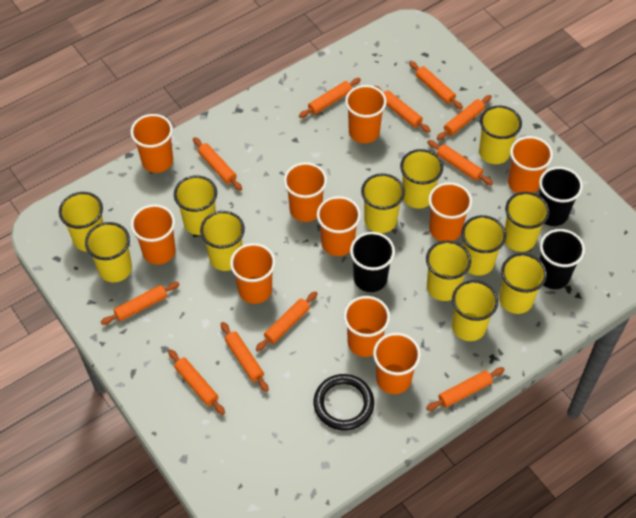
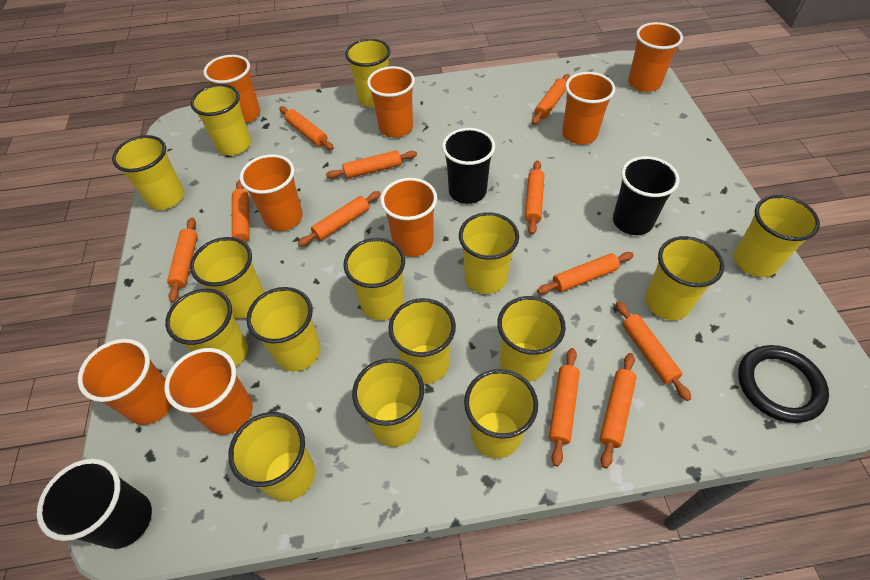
orange cup: 10 -> 8
yellow cup: 12 -> 15

